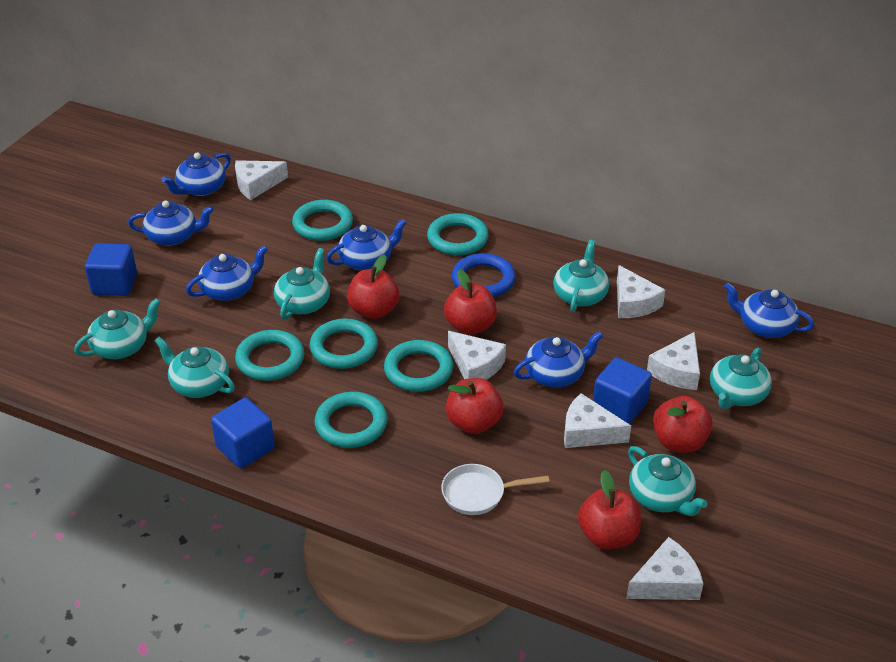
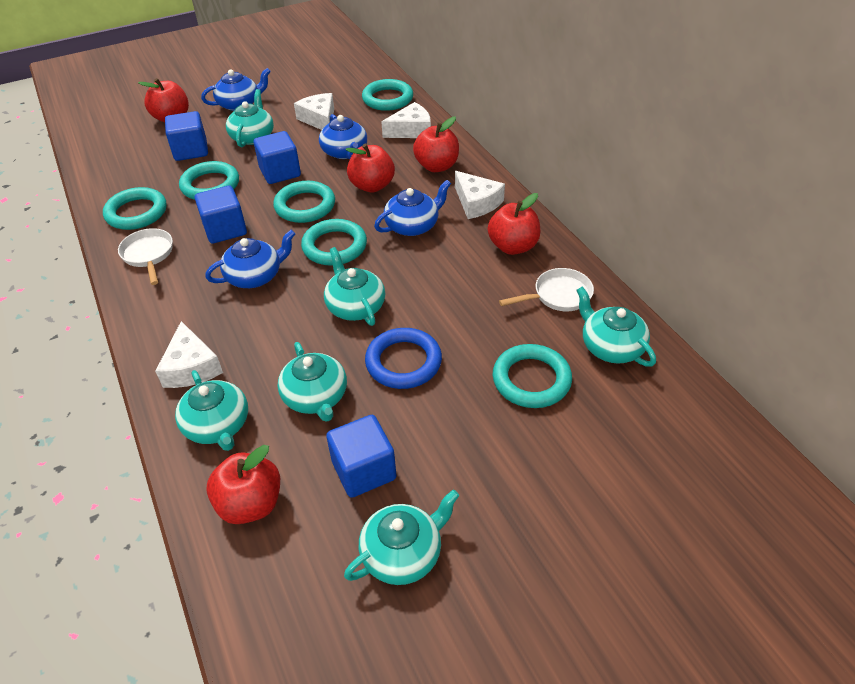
blue cube: 3 -> 4
blue teapot: 6 -> 4
white cheese: 6 -> 4
white pan: 1 -> 2

